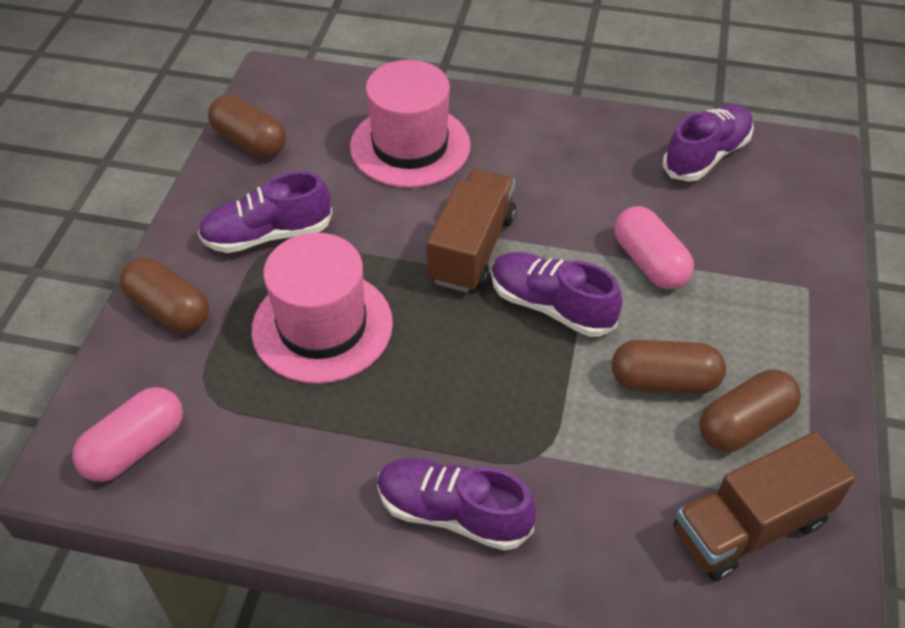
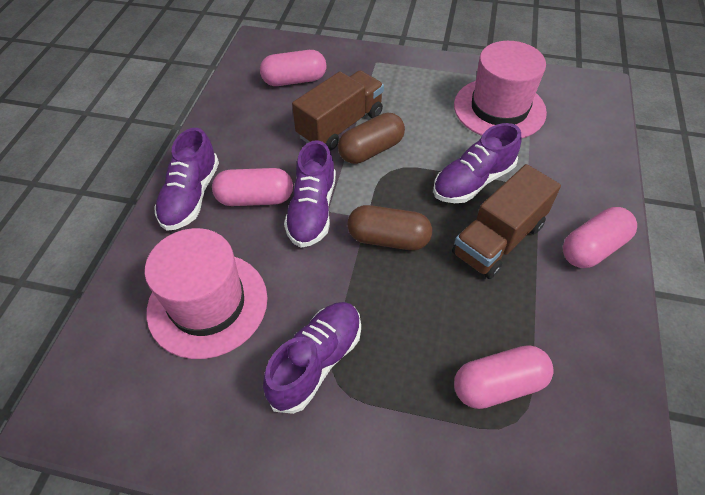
brown capsule: 4 -> 2
pink capsule: 2 -> 4

